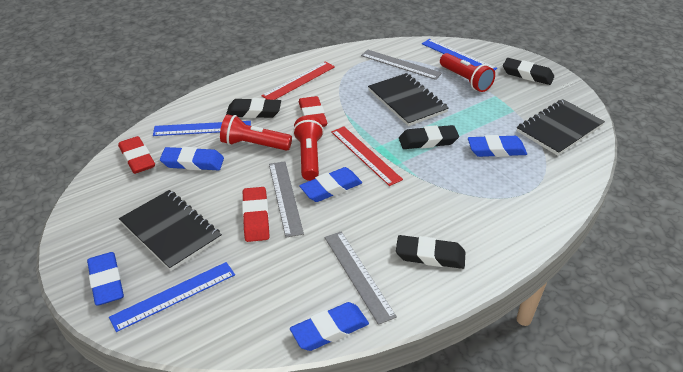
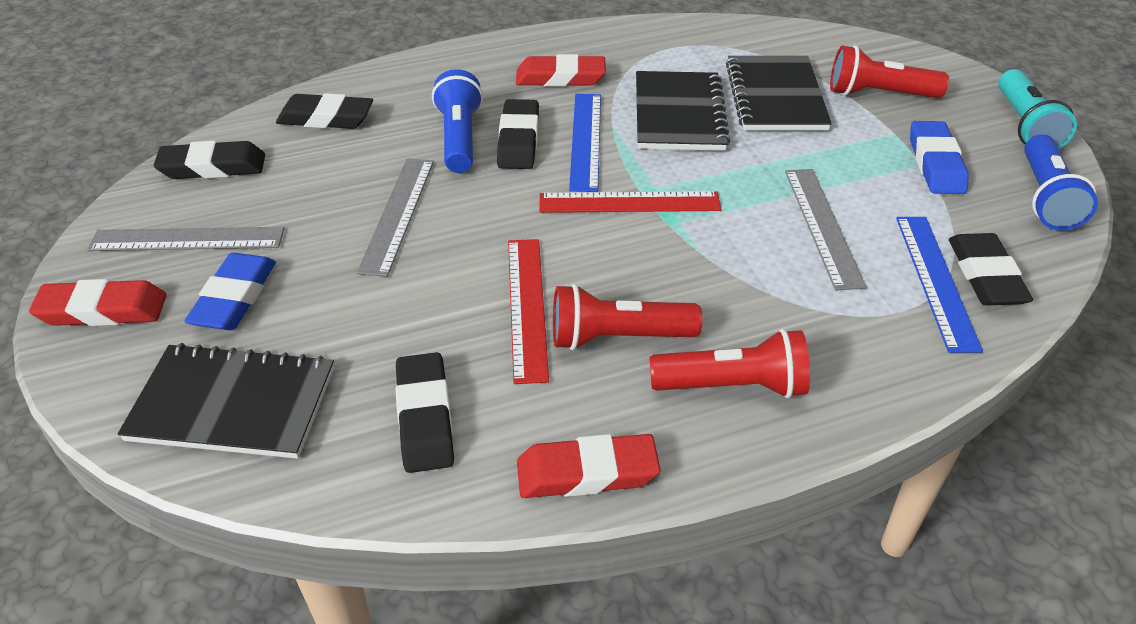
black eraser: 4 -> 5
blue eraser: 5 -> 2
blue flashlight: 0 -> 2
blue ruler: 3 -> 2
turquoise flashlight: 0 -> 1

